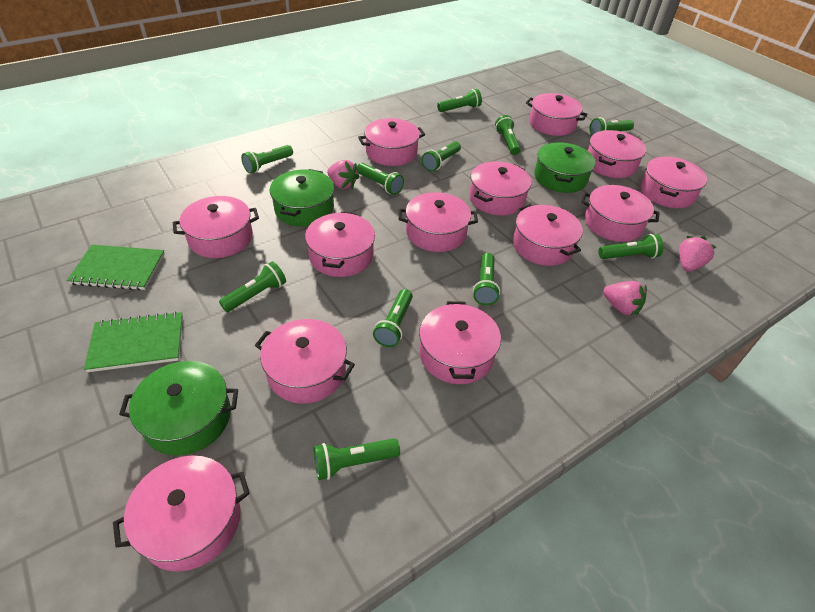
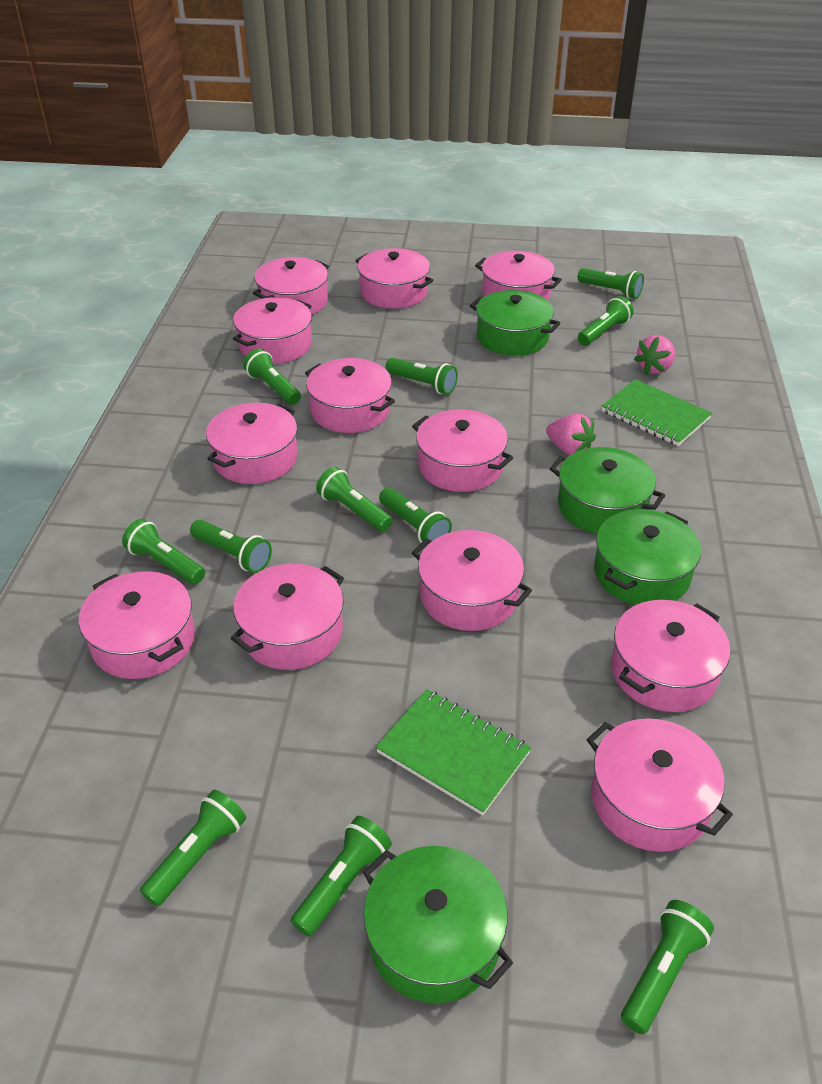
green pot: 3 -> 4
pink pot: 13 -> 12
pink strawberry: 3 -> 2

